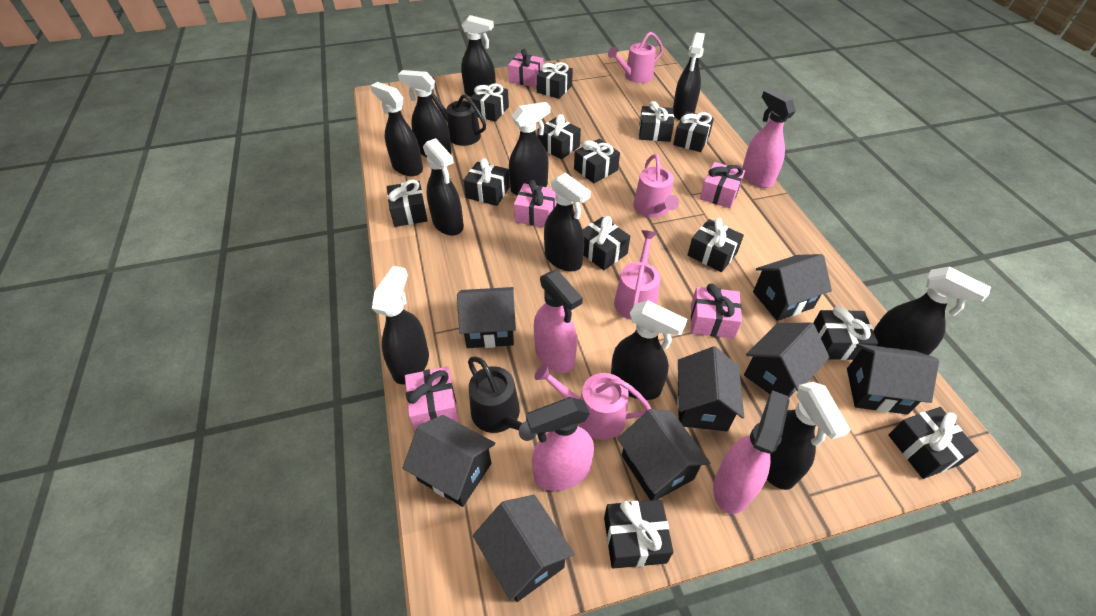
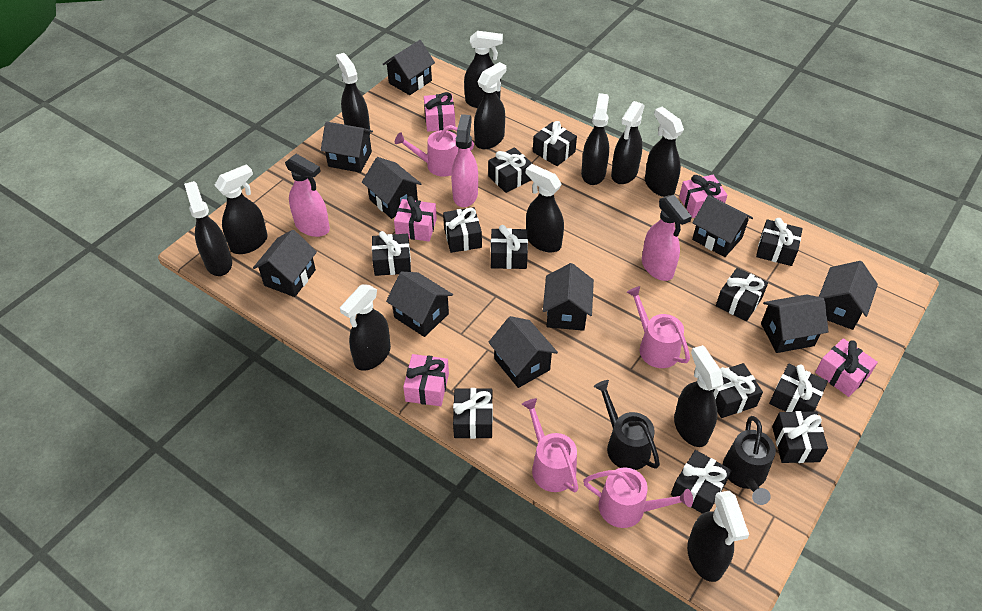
black gift: 13 -> 12
black house: 8 -> 10
black spray bottle: 11 -> 12
pink spray bottle: 4 -> 3

